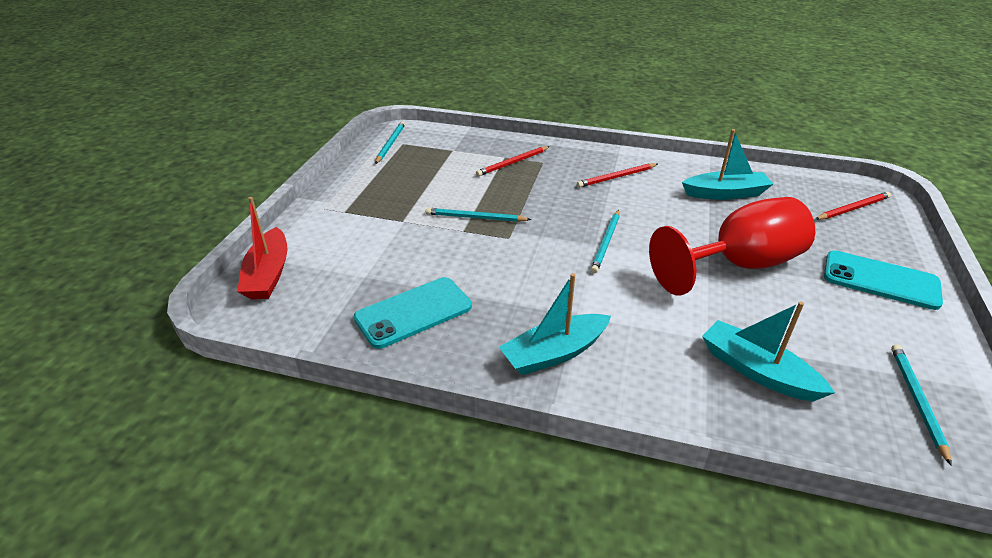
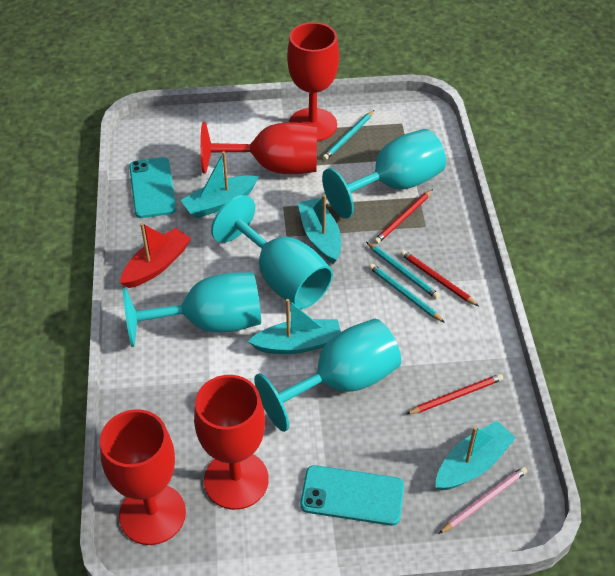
pink pencil: 0 -> 1
red goblet: 1 -> 4
turquoise boat: 3 -> 4
turquoise goblet: 0 -> 4
turquoise pencil: 4 -> 3

